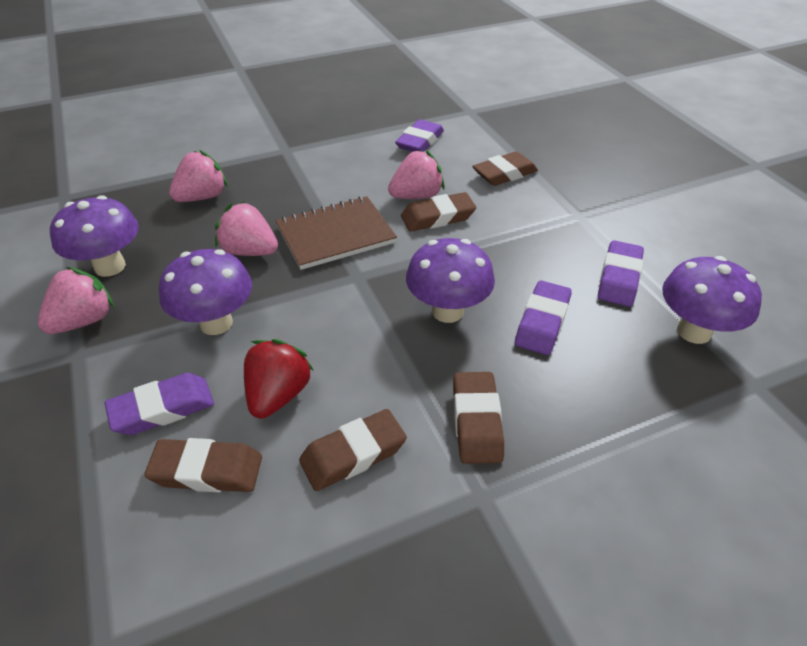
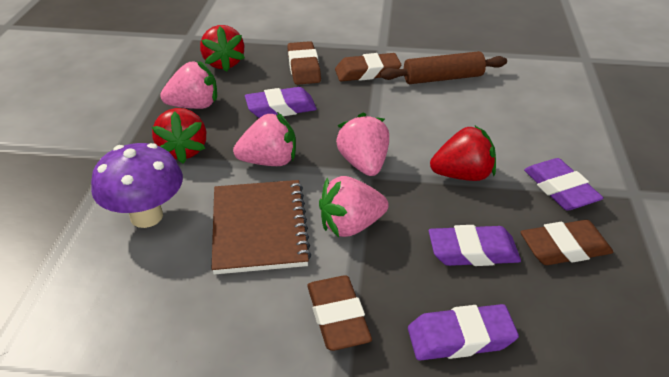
brown eraser: 5 -> 4
brown rolling pin: 0 -> 1
purple mushroom: 4 -> 1
red strawberry: 1 -> 3

